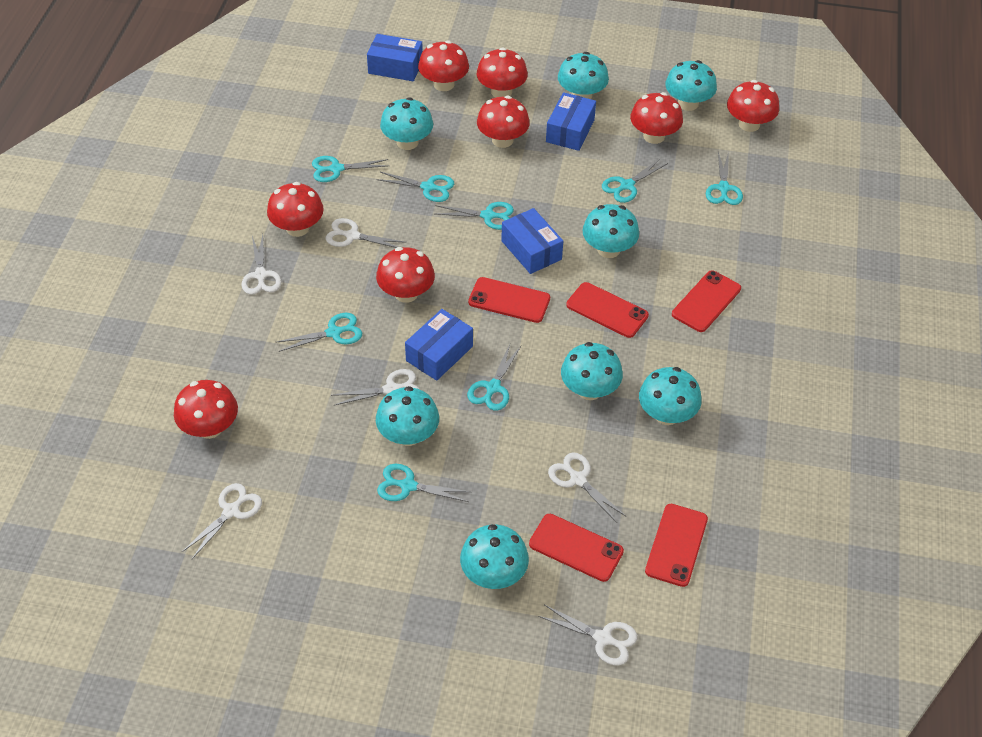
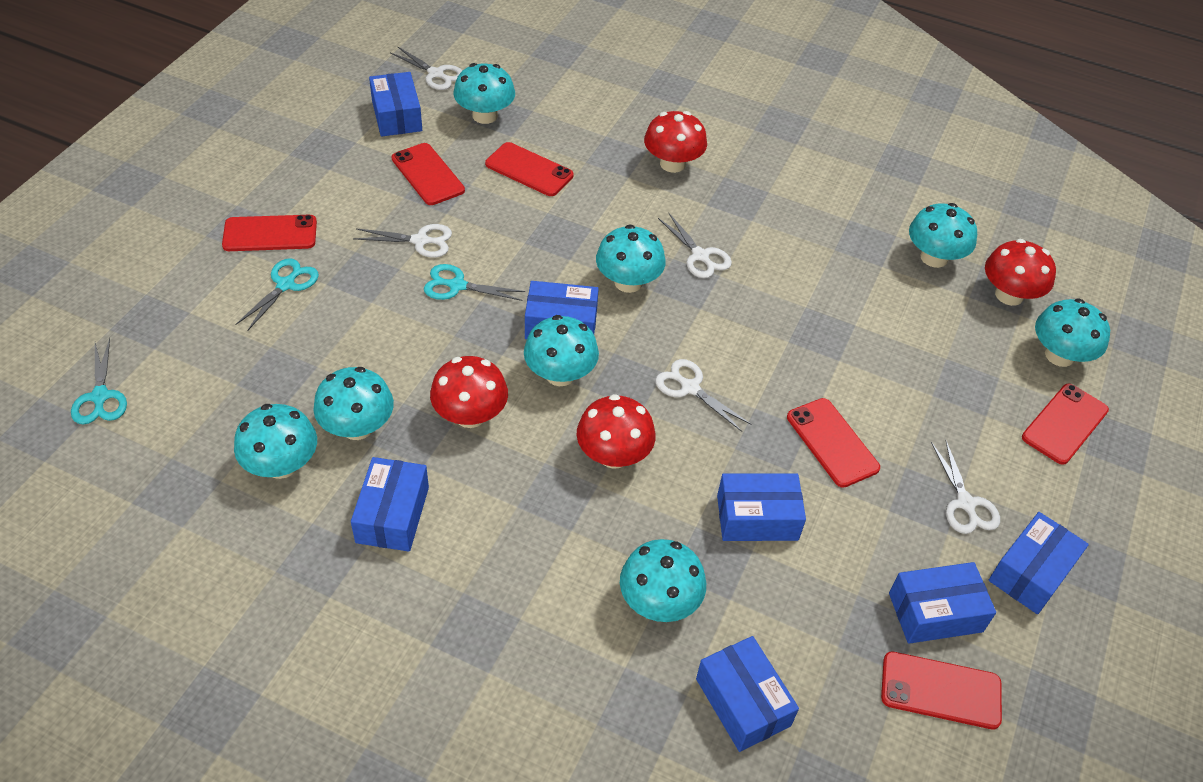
blue box: 4 -> 7
red mushroom: 8 -> 4
red phone: 5 -> 6
turquoise scissors: 8 -> 3
white scissors: 6 -> 5

